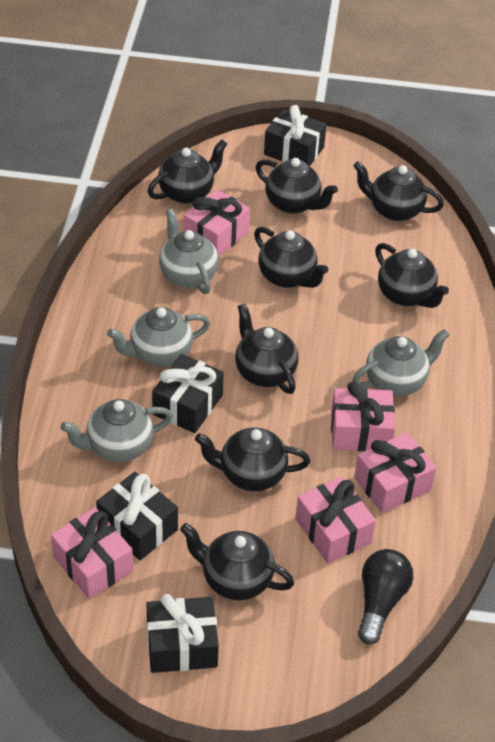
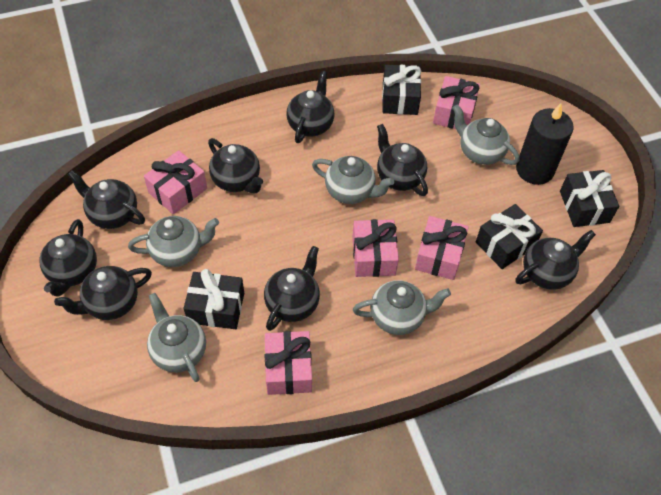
black candle: 0 -> 1
black light bulb: 1 -> 0
grey teapot: 4 -> 5

